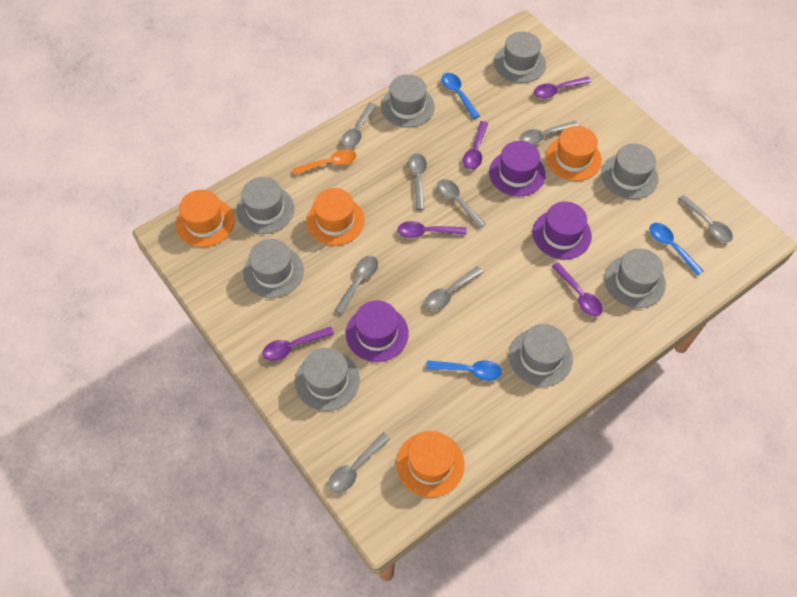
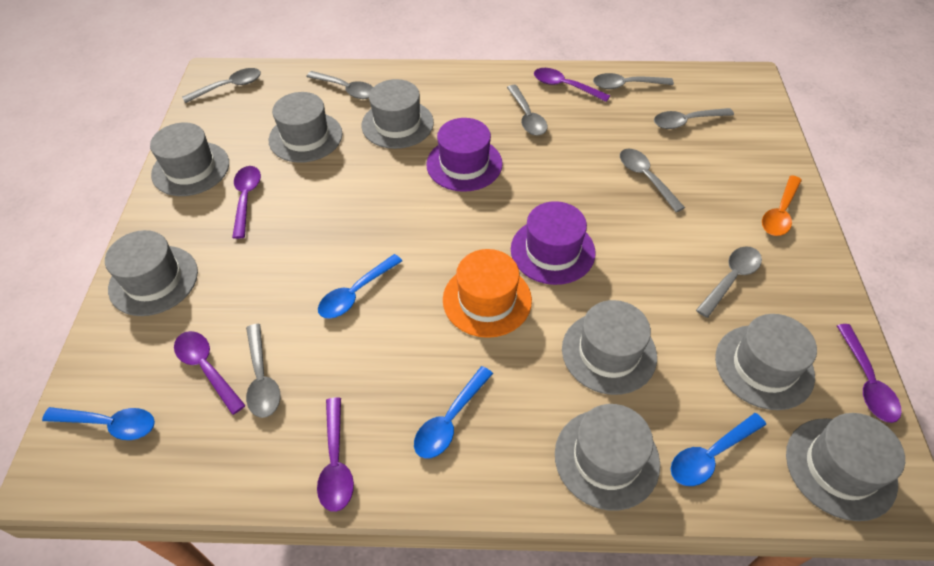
blue spoon: 3 -> 4
orange hat: 4 -> 1
purple hat: 3 -> 2

